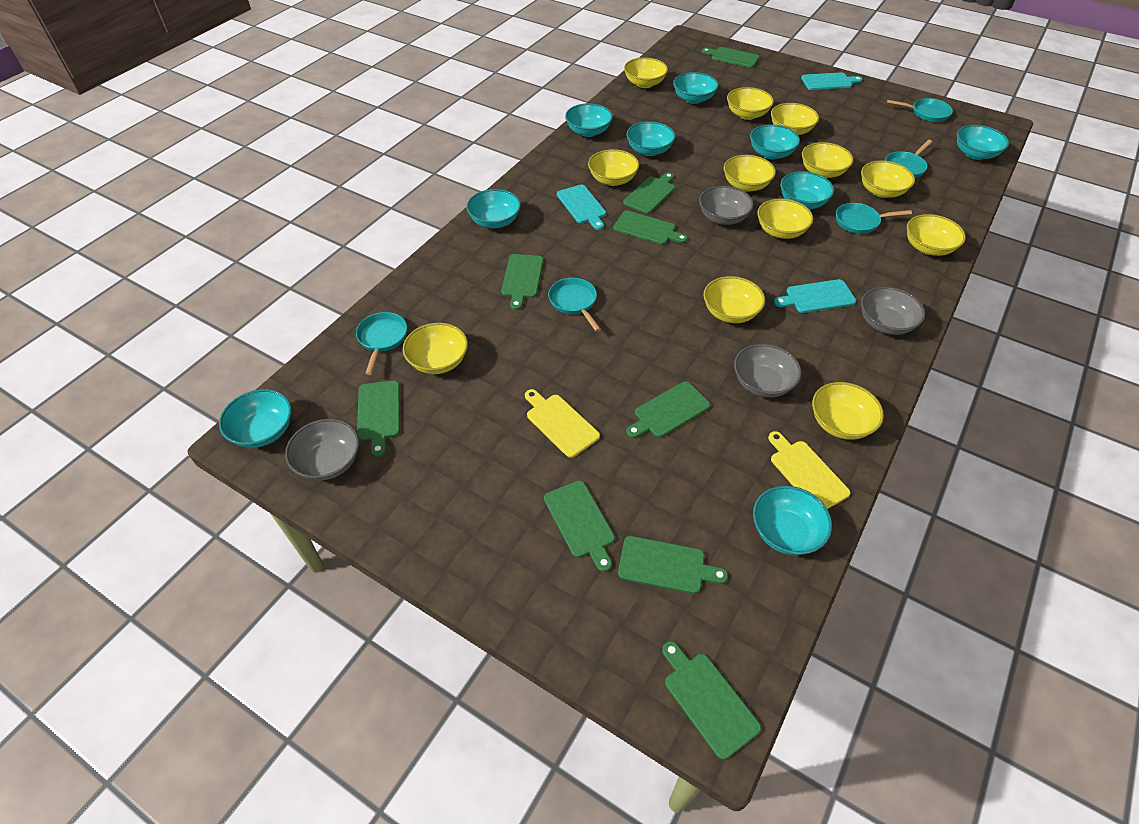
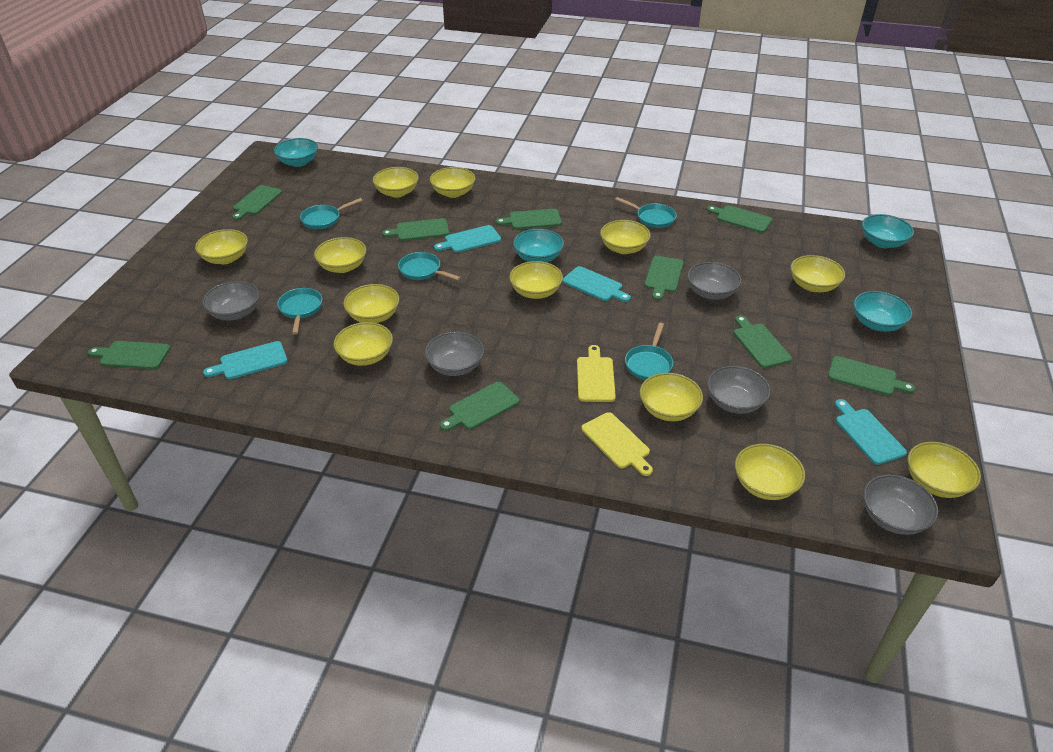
grey bowl: 4 -> 5
turquoise bowl: 9 -> 4
turquoise cutting board: 3 -> 4

